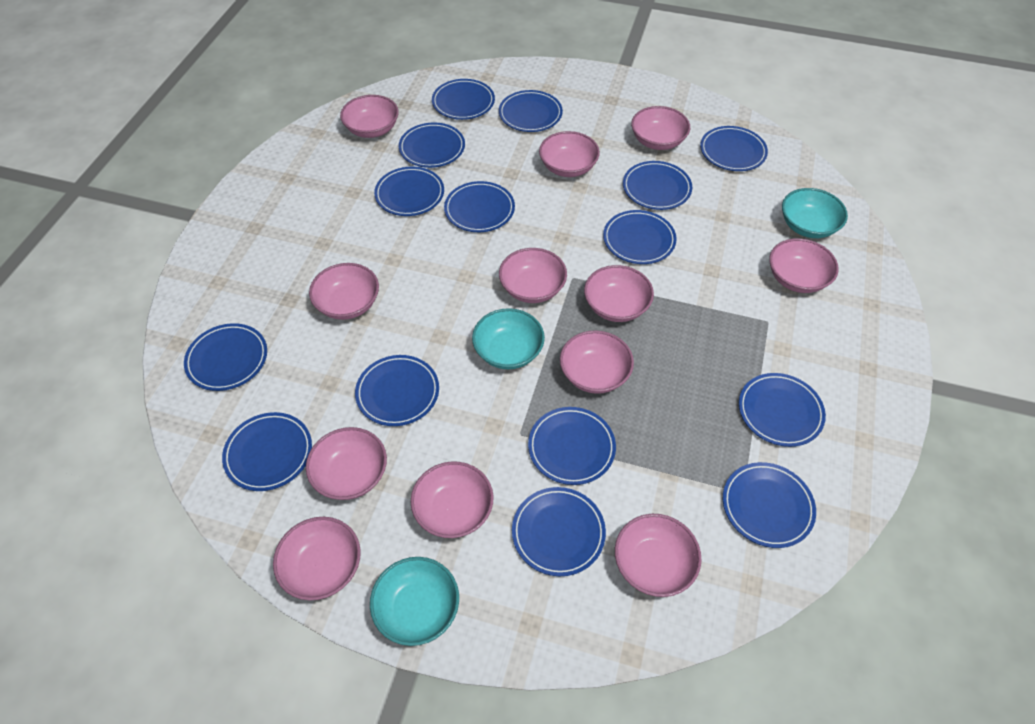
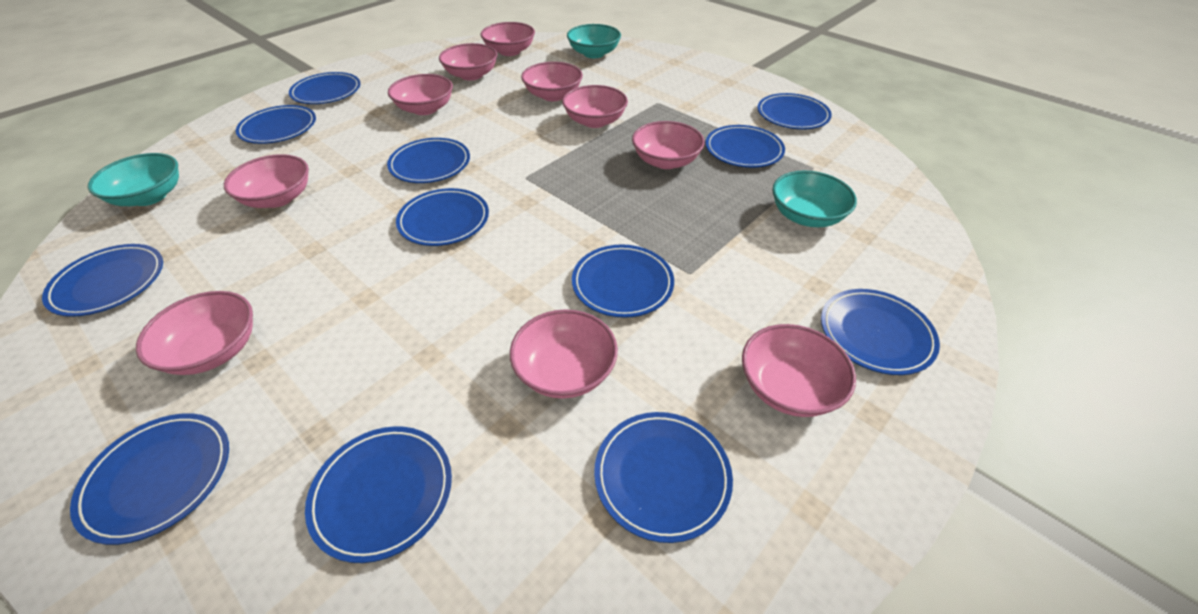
blue plate: 15 -> 12
pink bowl: 12 -> 10

